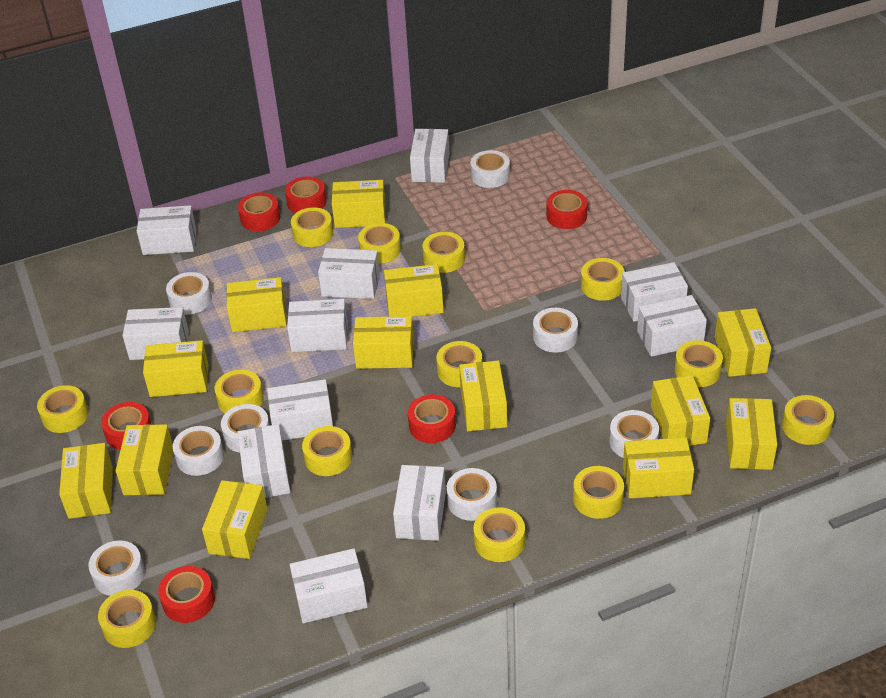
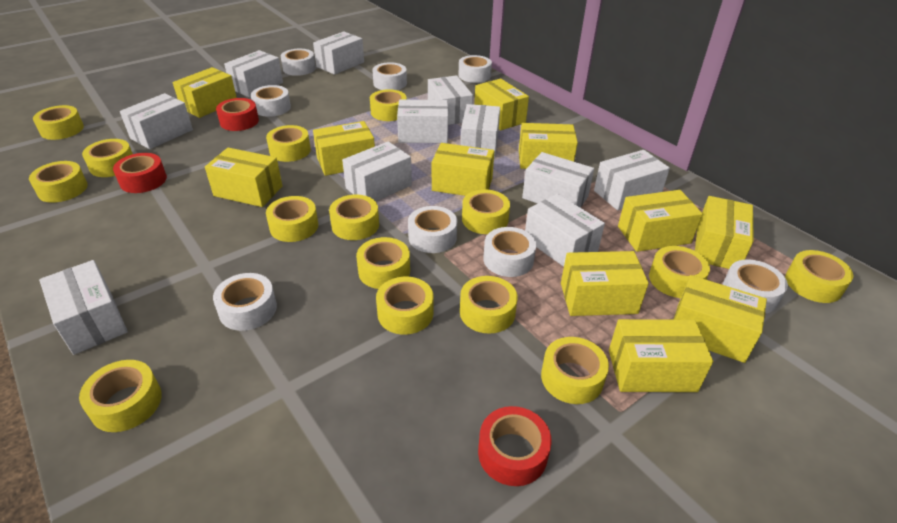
red tape: 6 -> 3
yellow box: 13 -> 11
yellow tape: 13 -> 15

